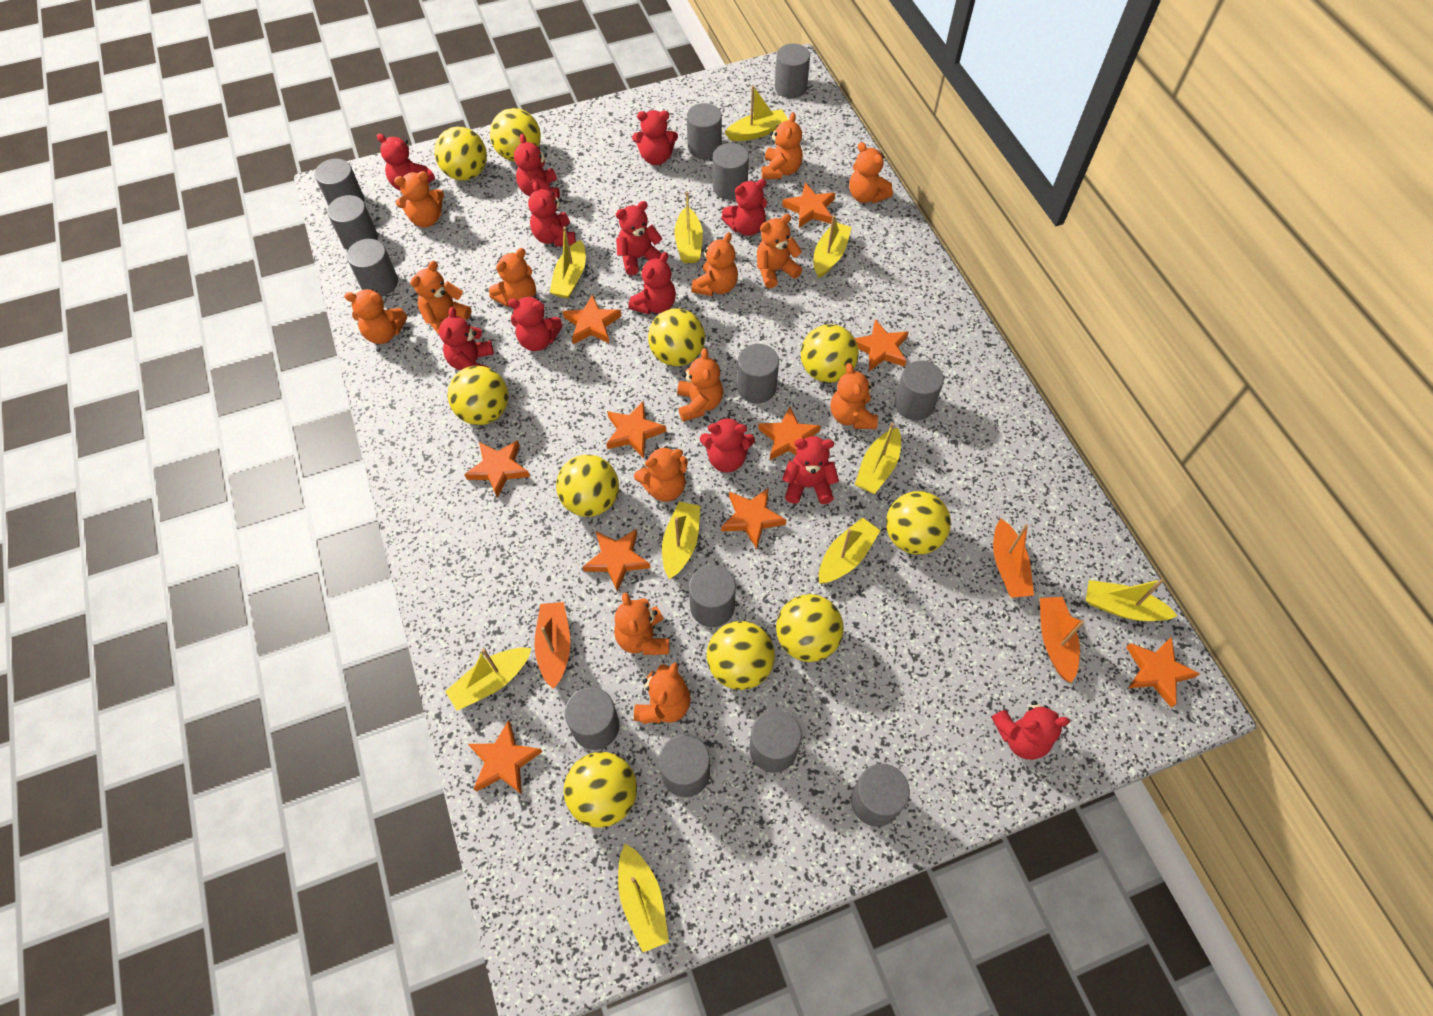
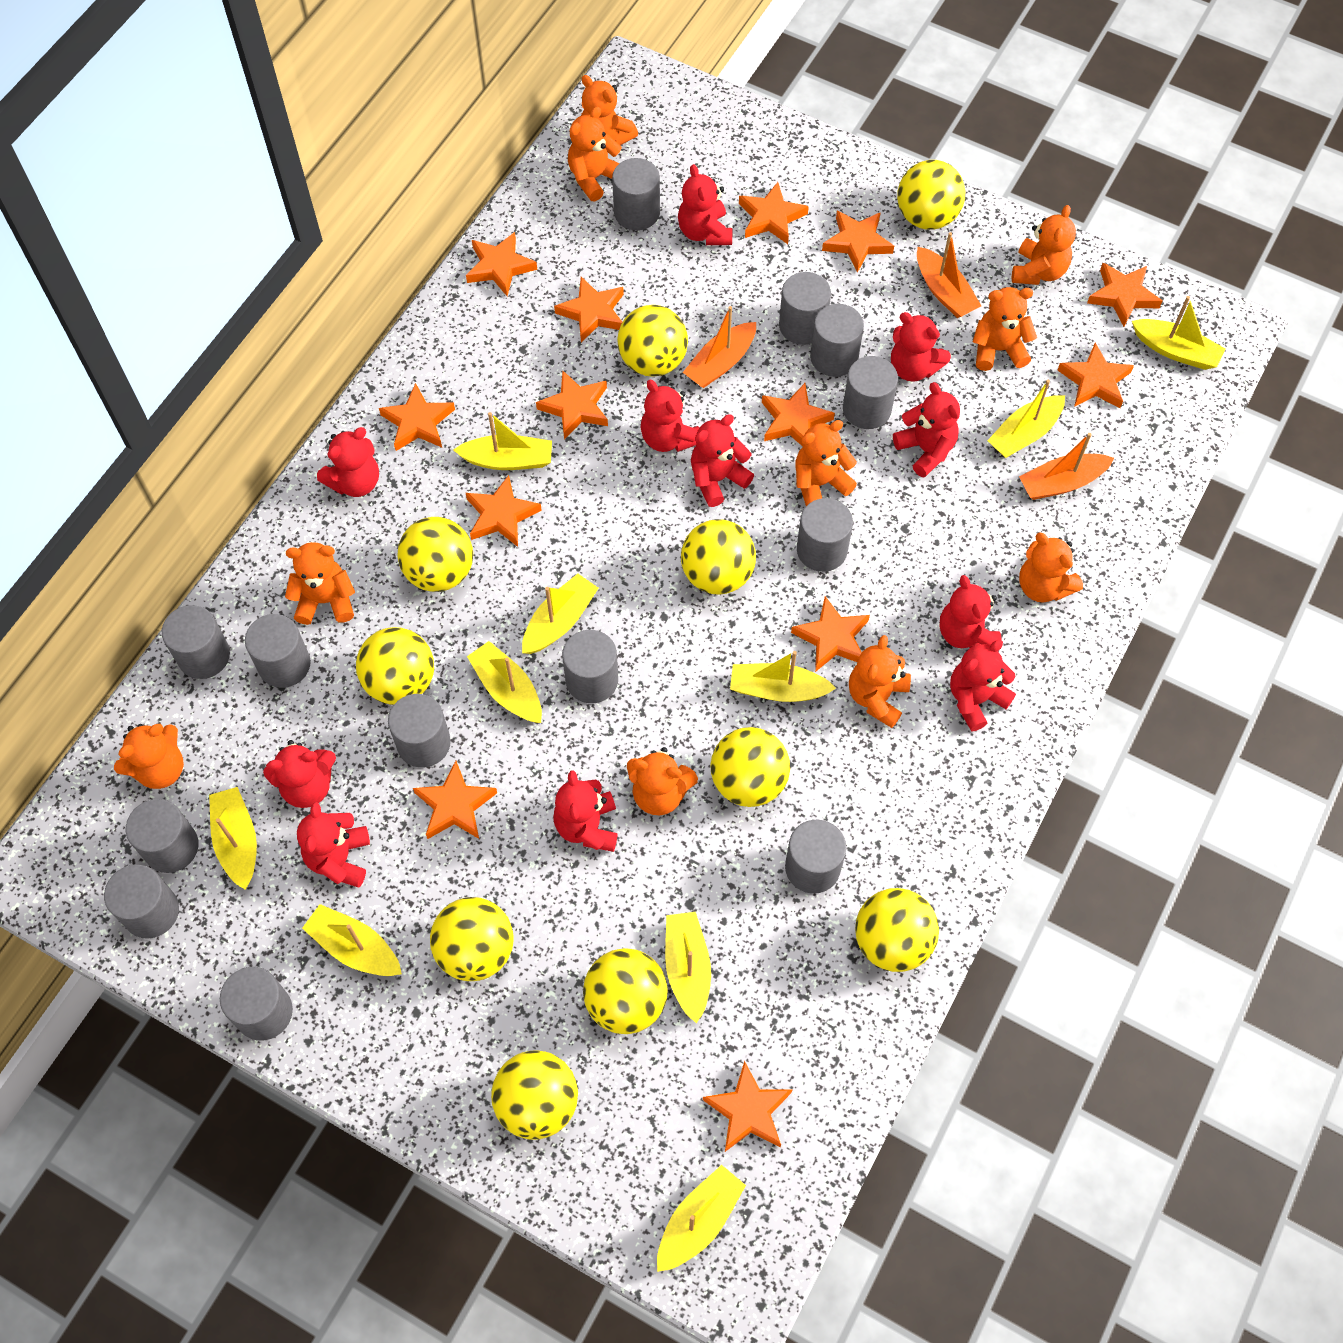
orange star: 10 -> 13
orange teddy bear: 13 -> 10
red teddy bear: 12 -> 11

